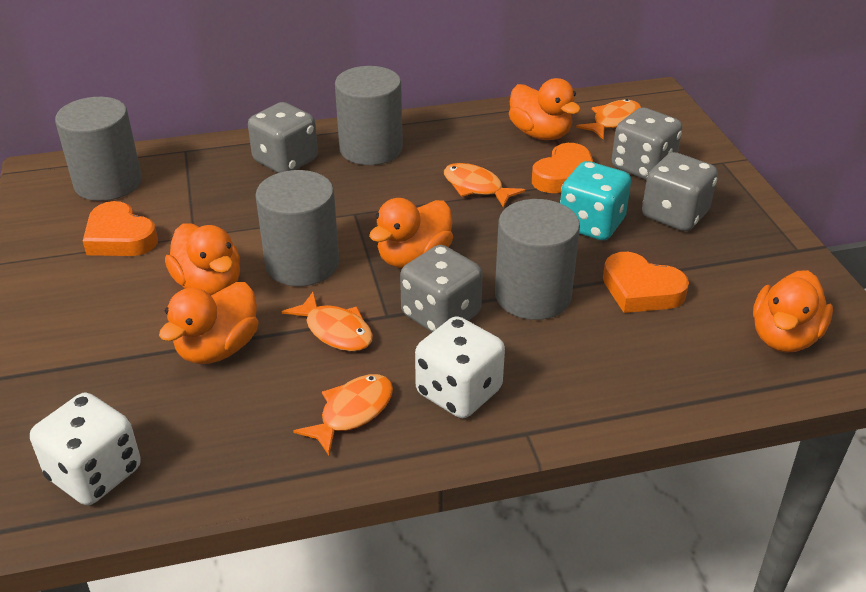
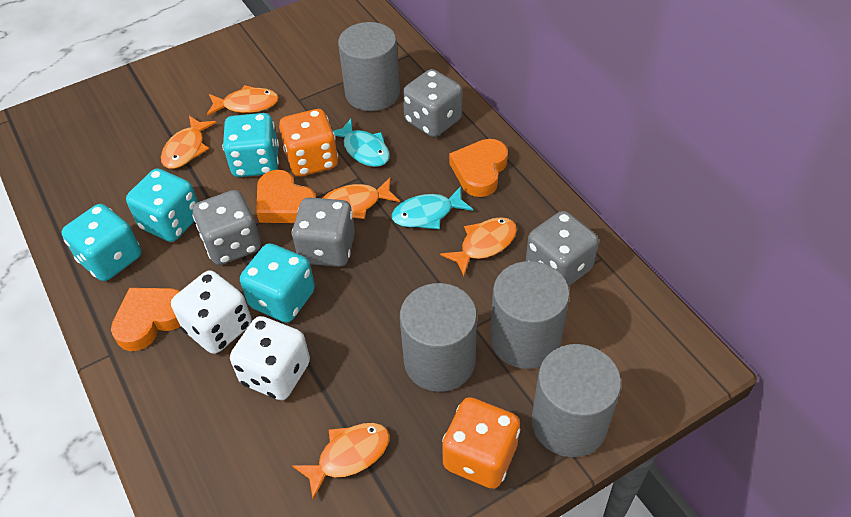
orange dice: 0 -> 2
orange duck: 5 -> 0
orange fish: 4 -> 5
turquoise dice: 1 -> 4
turquoise fish: 0 -> 2

